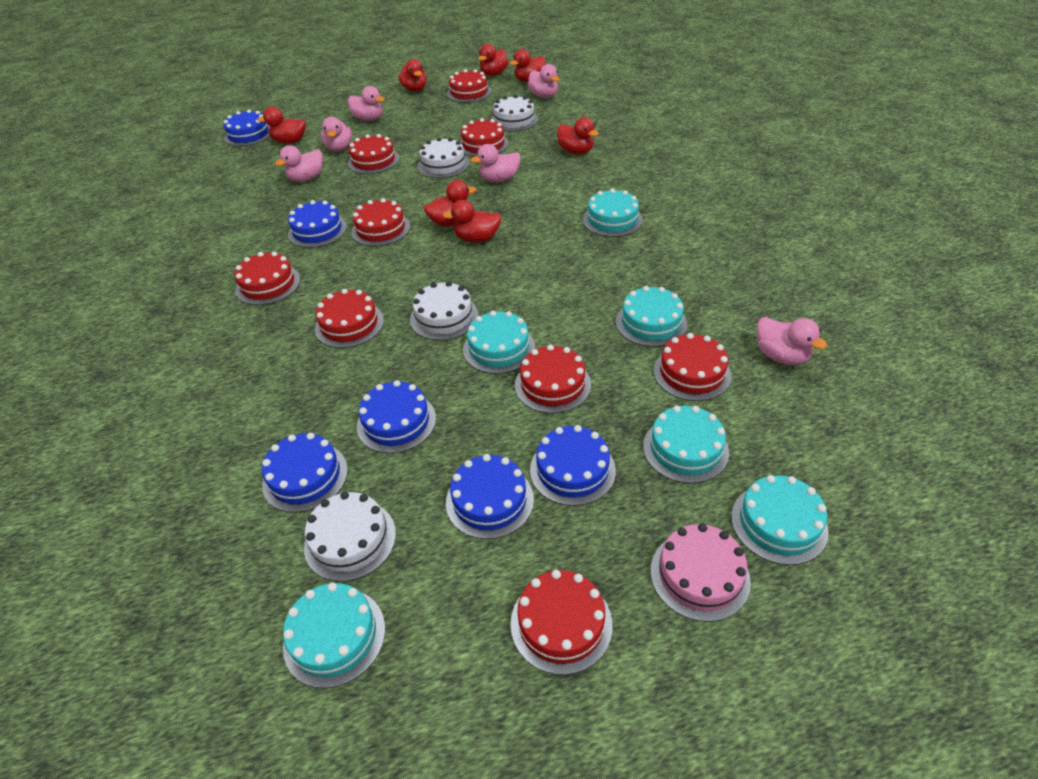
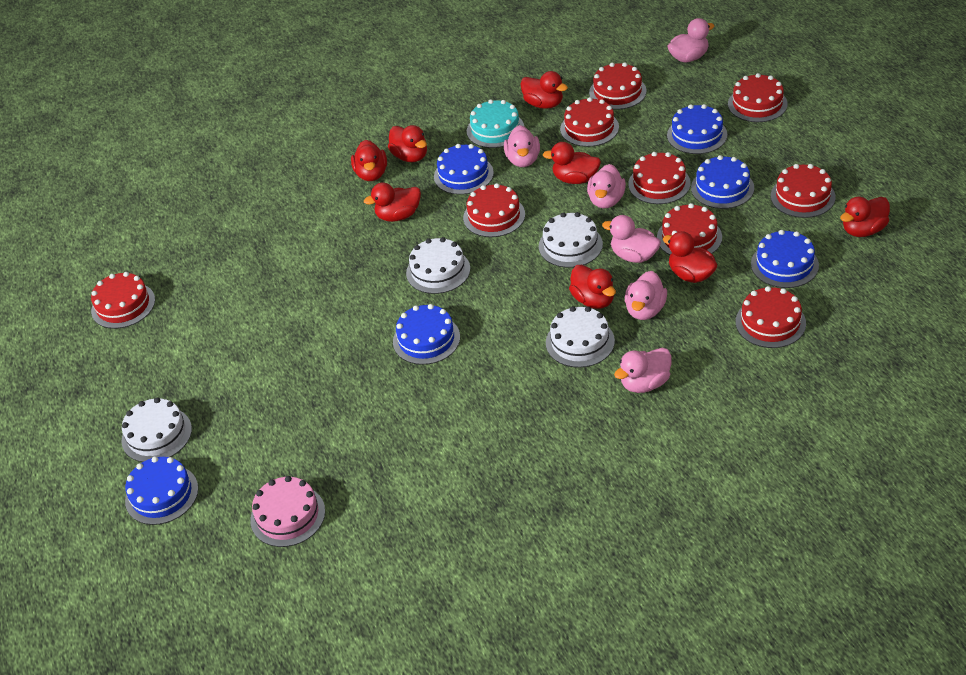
red duck: 7 -> 8
turquoise cake: 6 -> 1

